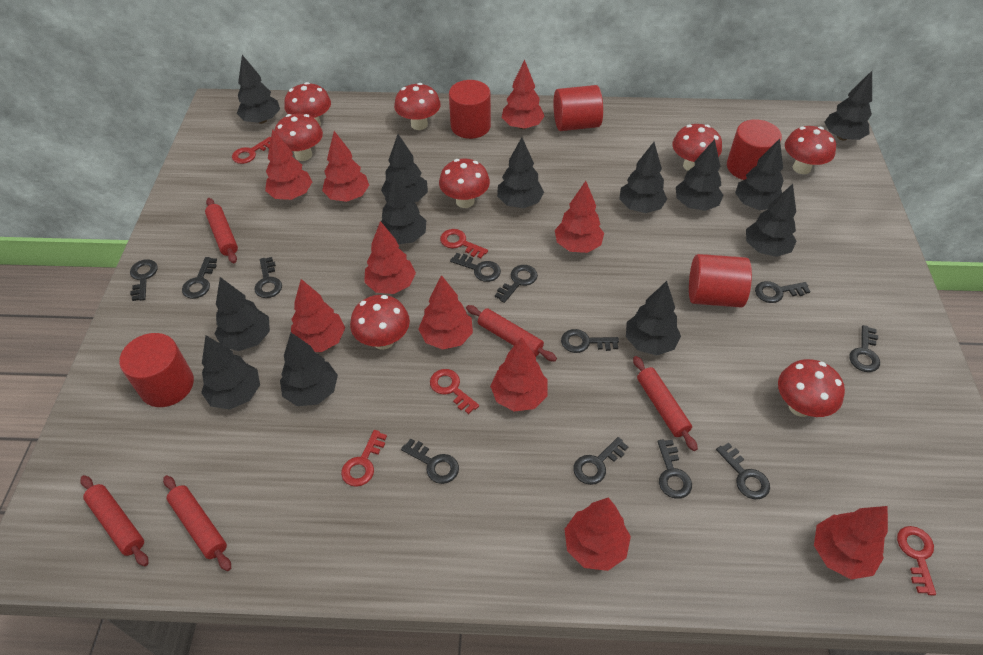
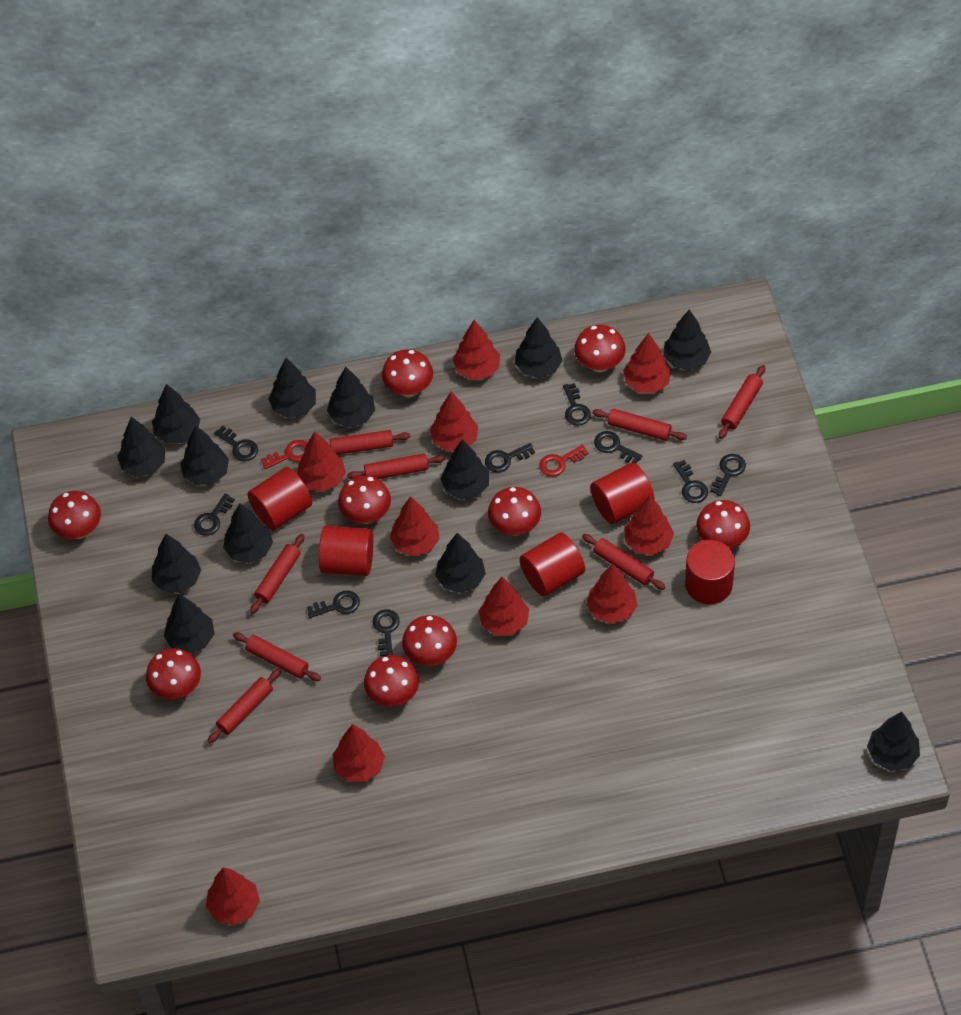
black key: 12 -> 9
red key: 5 -> 2
red mushroom: 8 -> 9
red rolling pin: 5 -> 8

